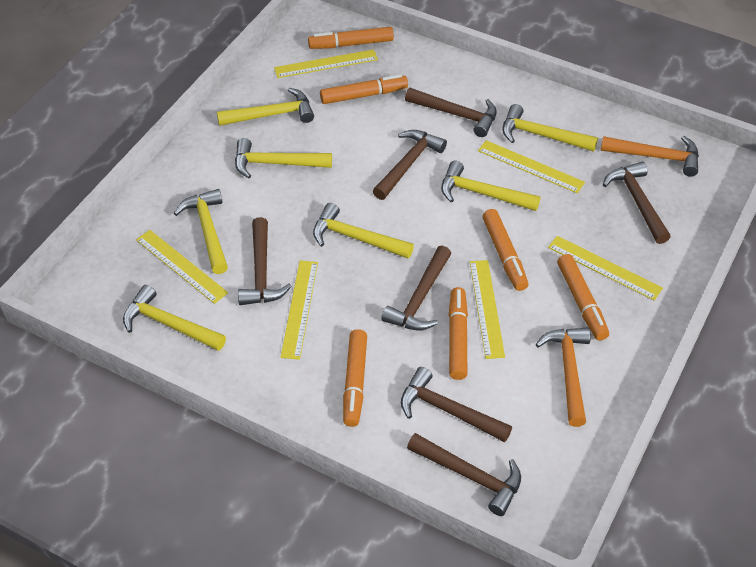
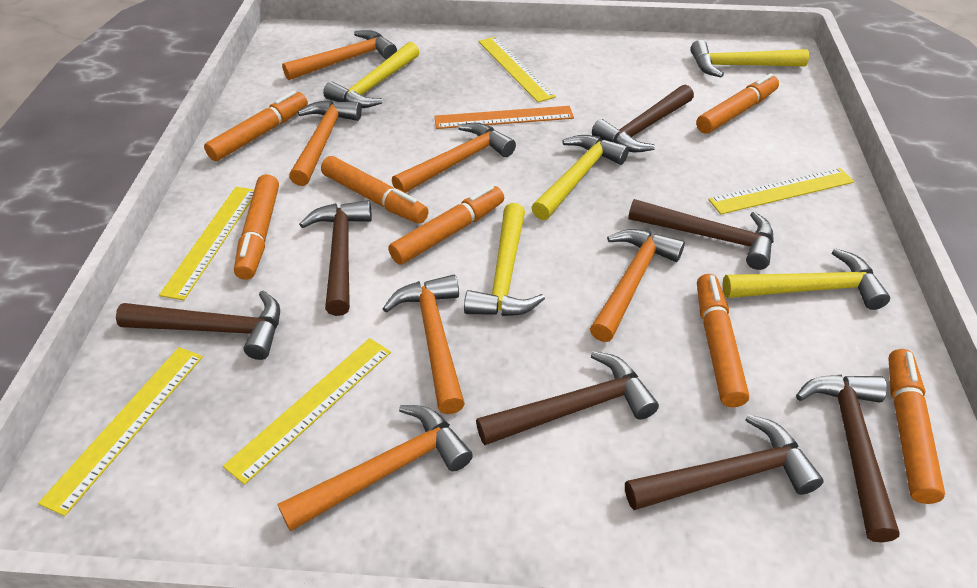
orange hammer: 2 -> 6
orange marker: 6 -> 7
orange ruler: 0 -> 1
yellow hammer: 7 -> 5
yellow ruler: 6 -> 5

